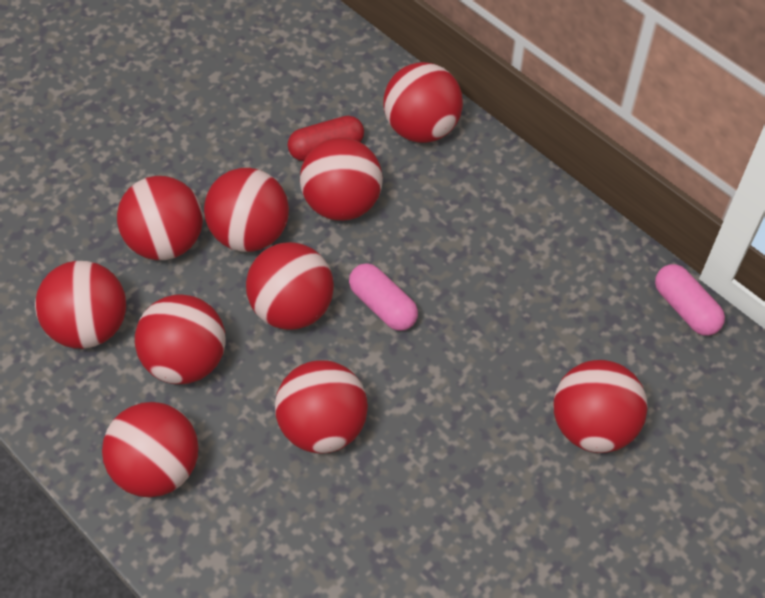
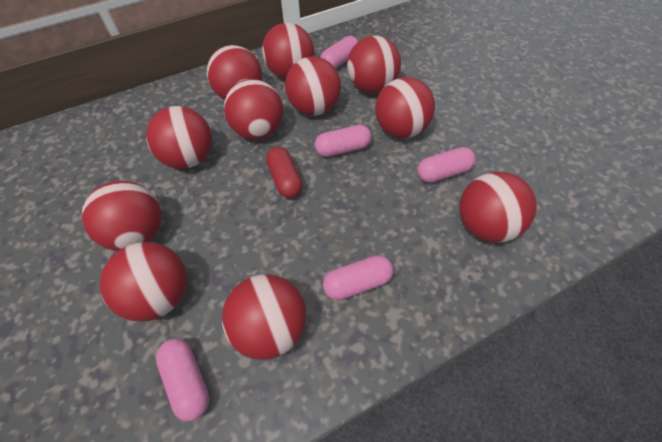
pink capsule: 2 -> 5
red ball: 10 -> 11

